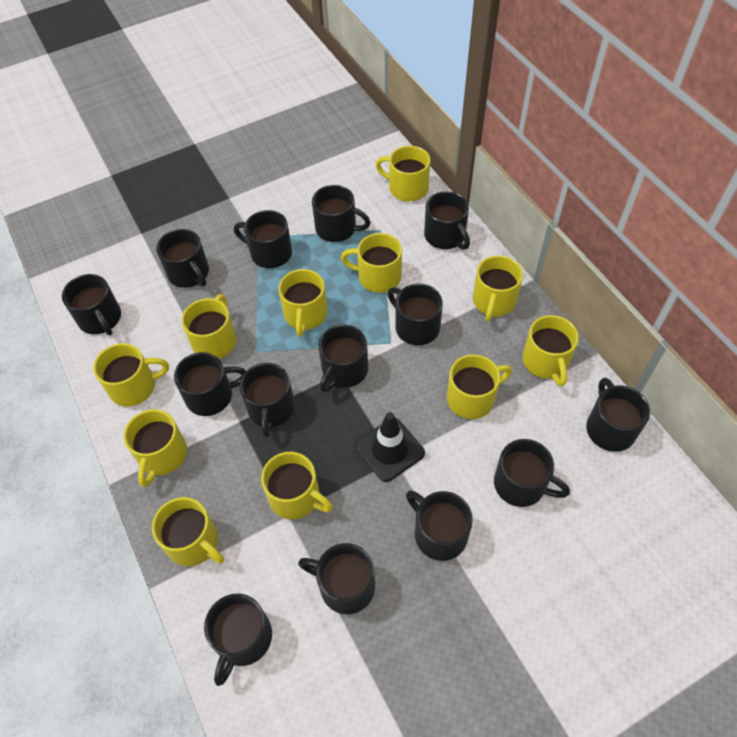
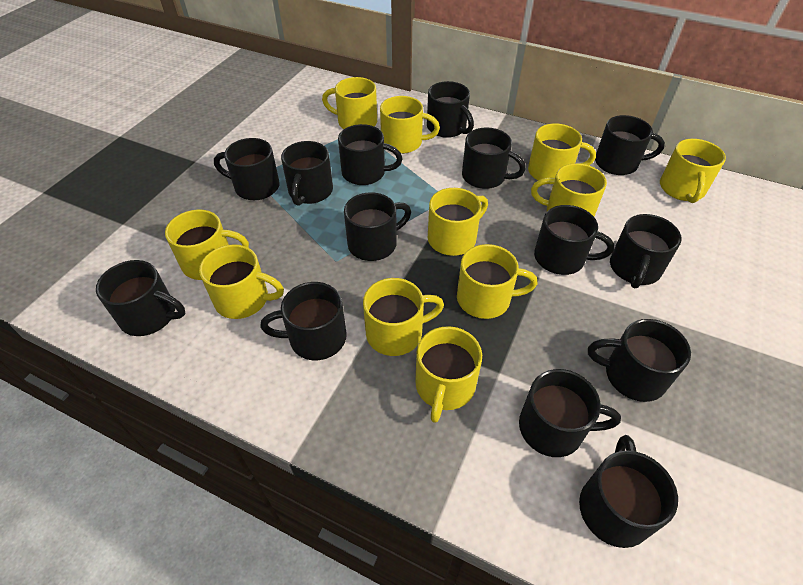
black traffic cone: 1 -> 0

